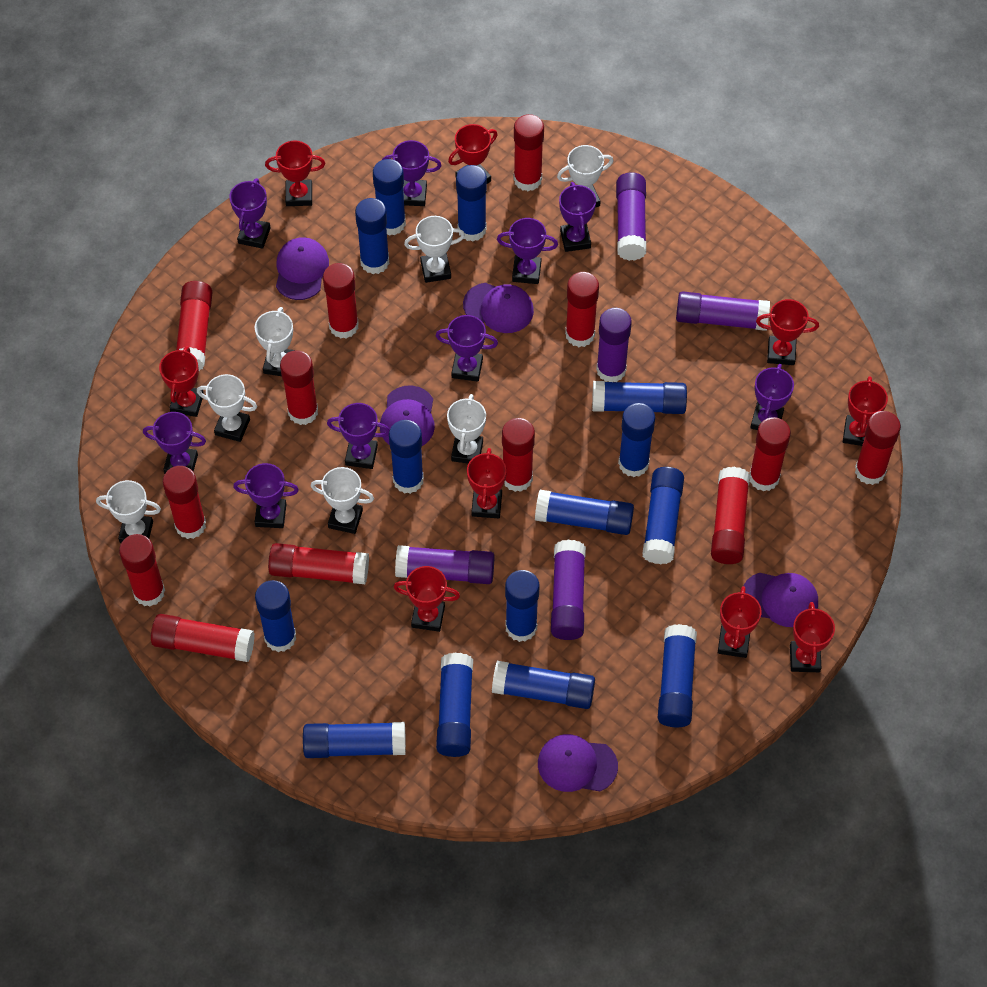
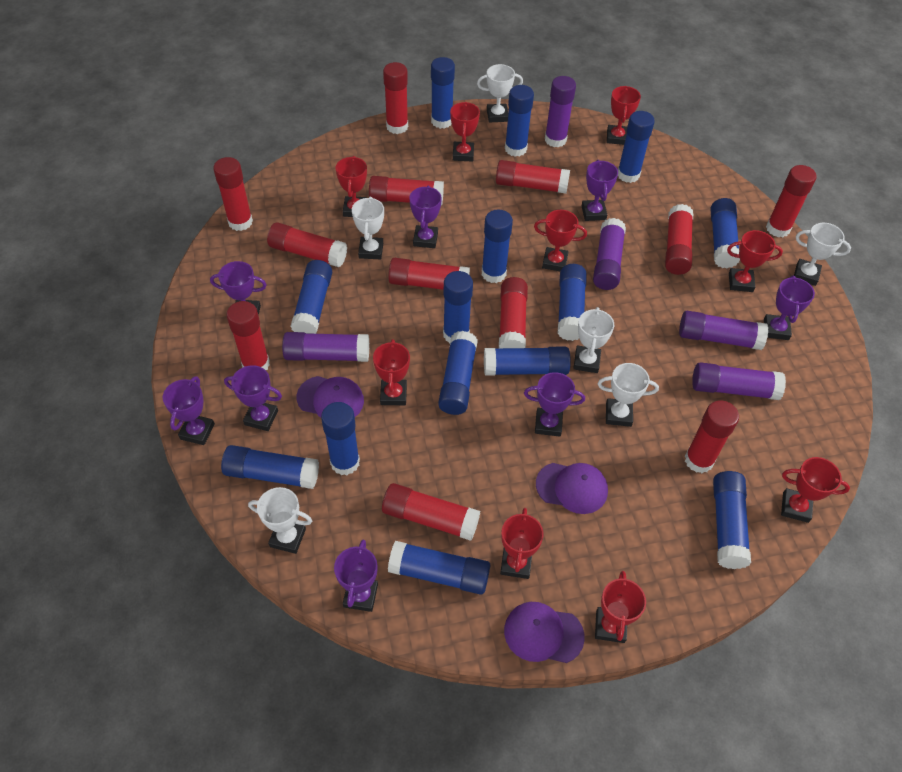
purple cap: 5 -> 3
purple trophy: 9 -> 8
red glue stick: 13 -> 12
white trophy: 7 -> 6

